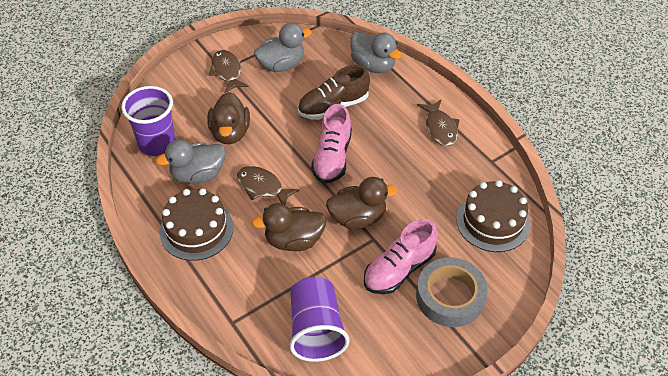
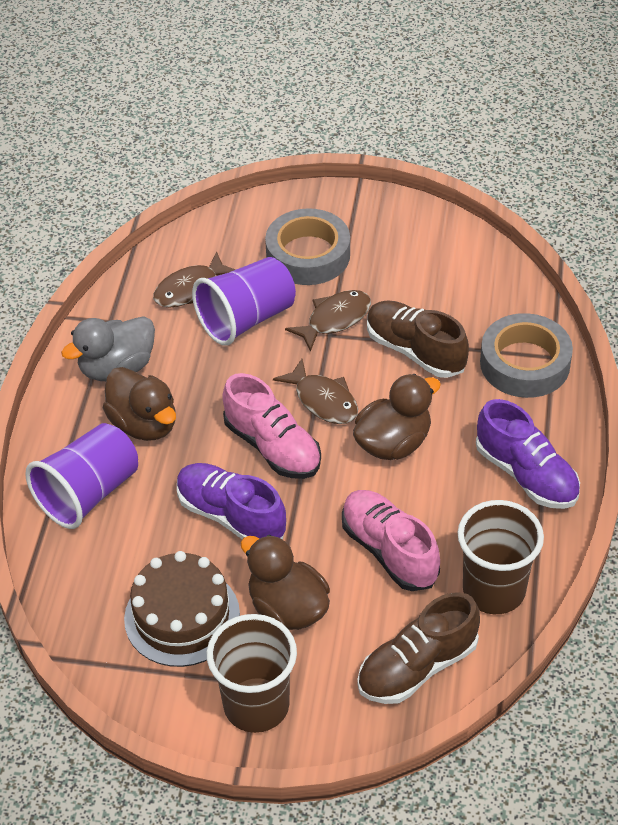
brown cake: 2 -> 1
brown cup: 0 -> 2
brown shoe: 1 -> 2
grey duck: 3 -> 1
grey tape: 1 -> 2
purple shoe: 0 -> 2

